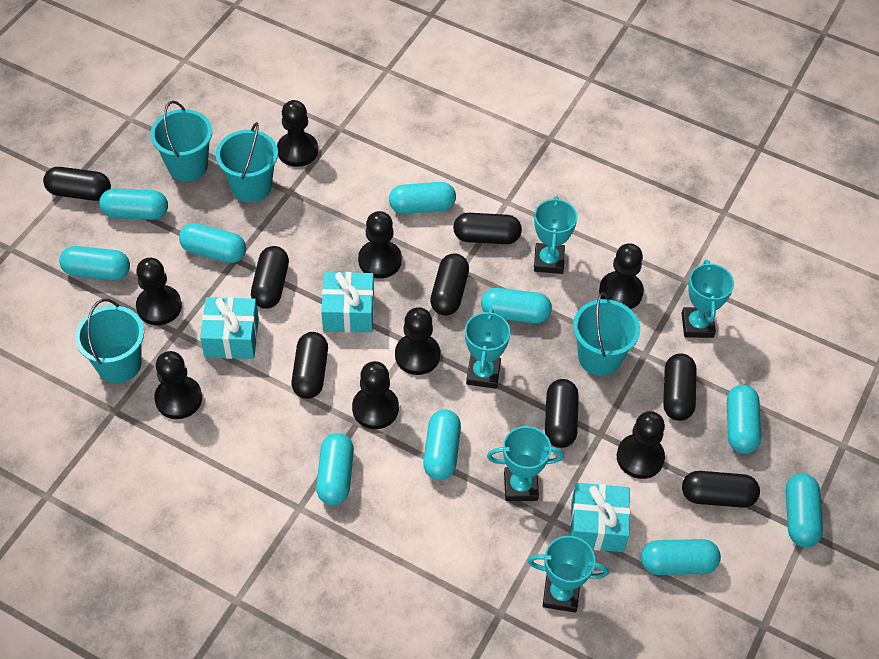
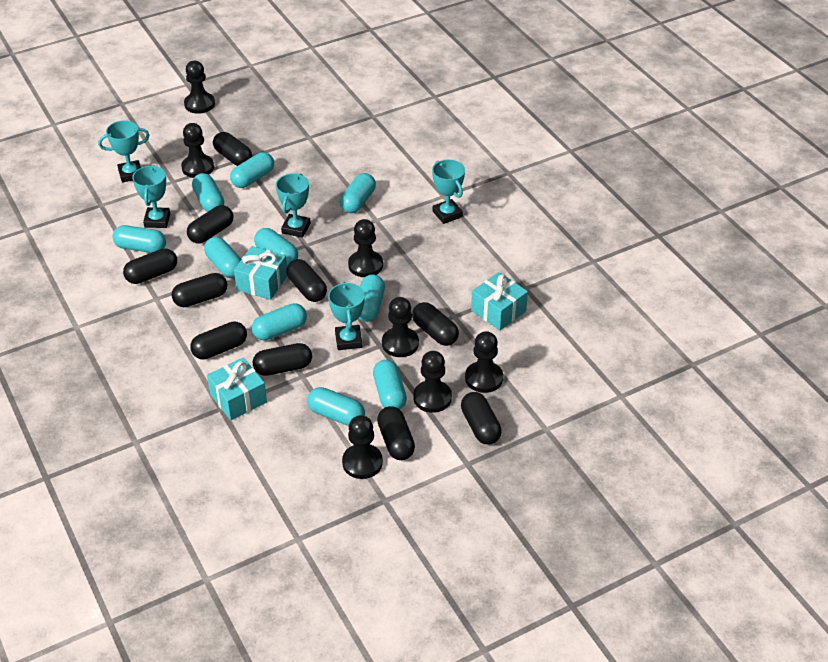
black capsule: 8 -> 10
black pawn: 8 -> 7
turquoise bucket: 4 -> 0

